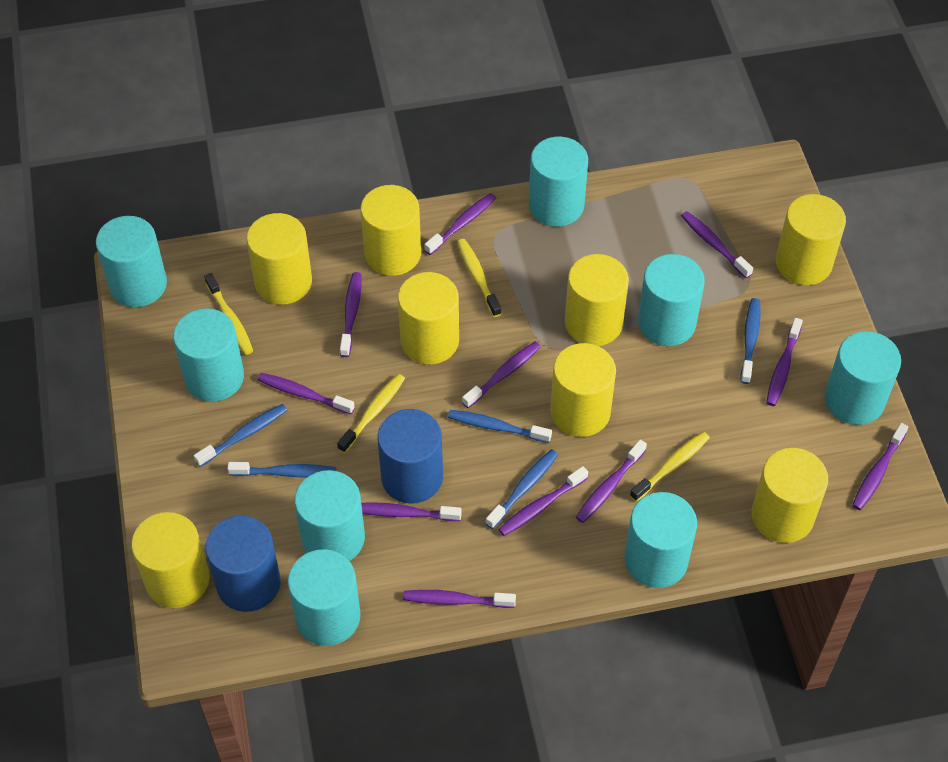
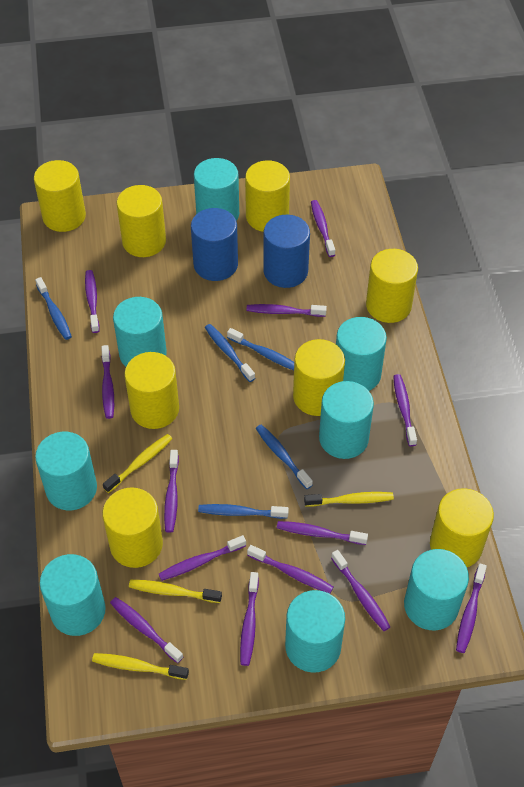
purple toothbrush: 11 -> 13

